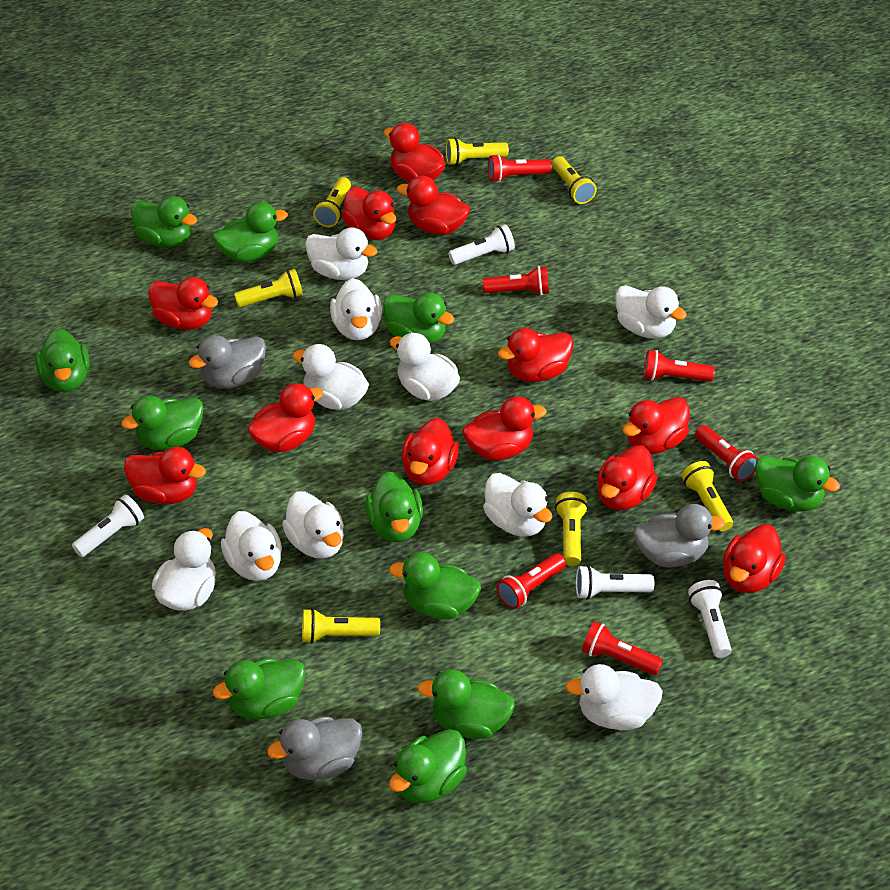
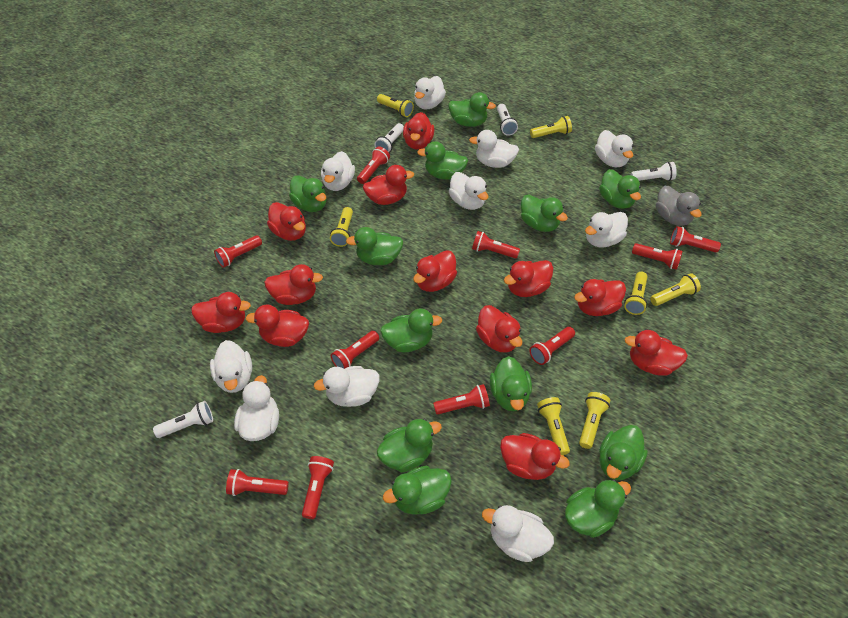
green duck: 11 -> 12
grey duck: 3 -> 1
red flashlight: 6 -> 10

